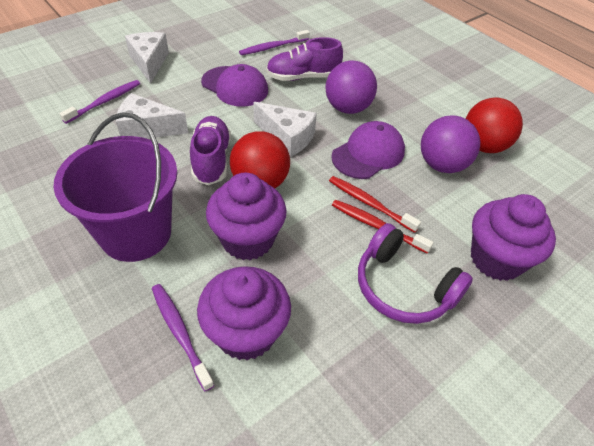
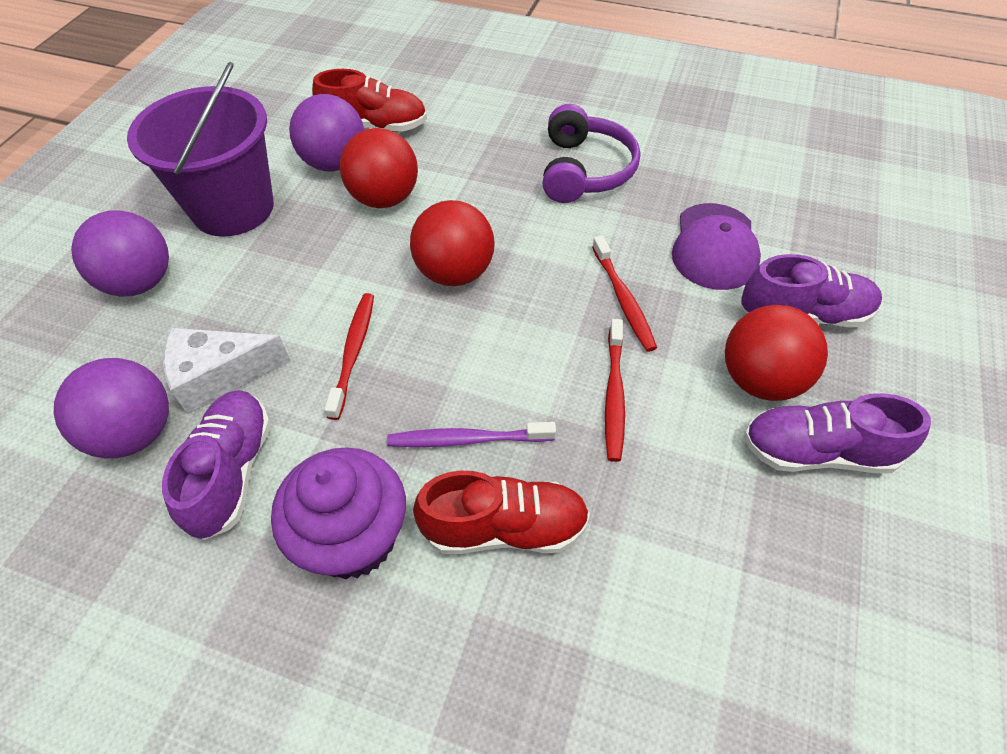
purple ball: 2 -> 3
purple cap: 2 -> 1
purple cupcake: 3 -> 1
purple shoe: 2 -> 3
purple toothbrush: 3 -> 1
red ball: 2 -> 3
red shoe: 0 -> 2
red toothbrush: 2 -> 3
white cheese: 3 -> 1

